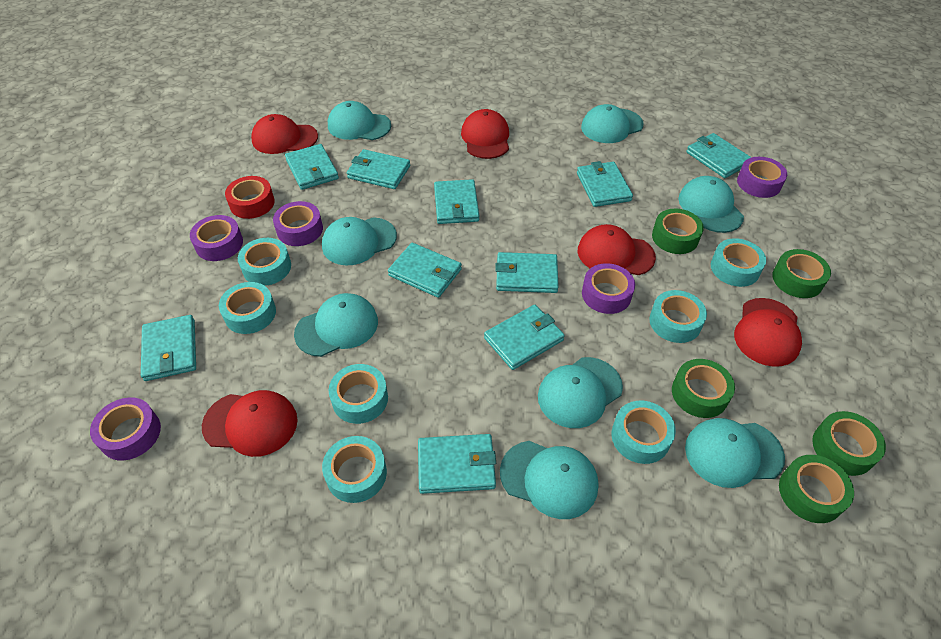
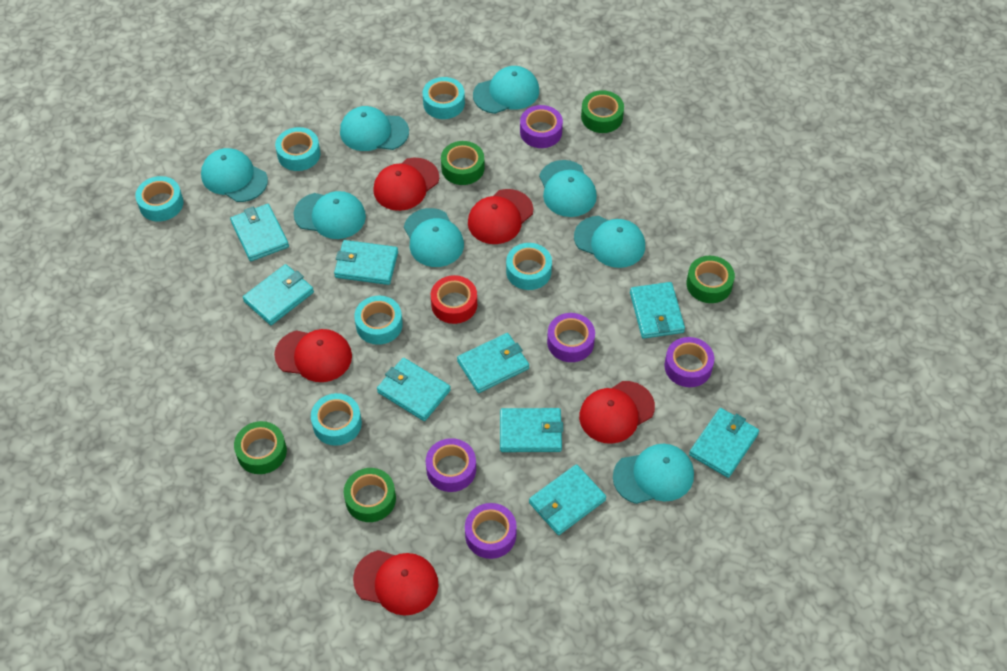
turquoise tape: 7 -> 6
turquoise wallet: 10 -> 9

